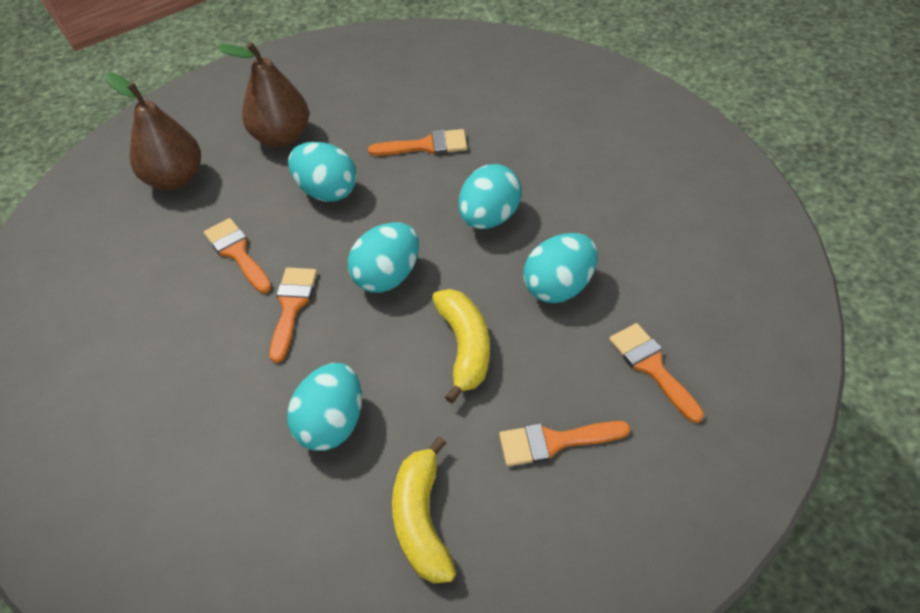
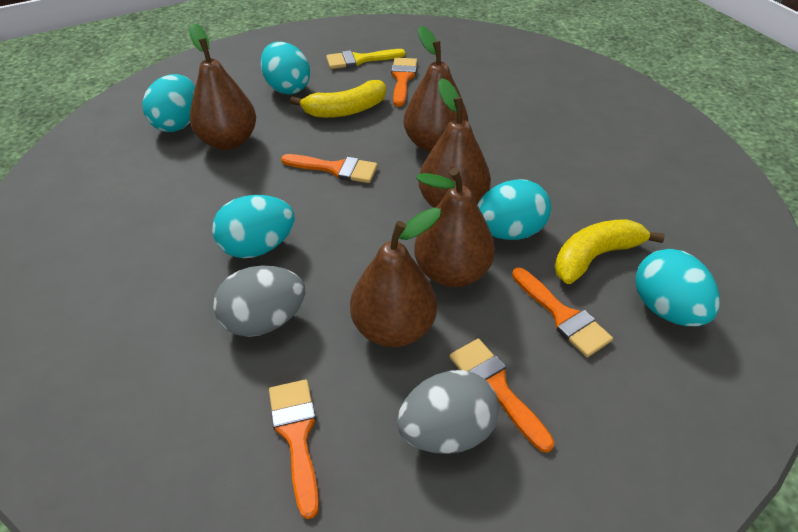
brown pear: 2 -> 5
grey egg: 0 -> 2
yellow brush: 0 -> 1

